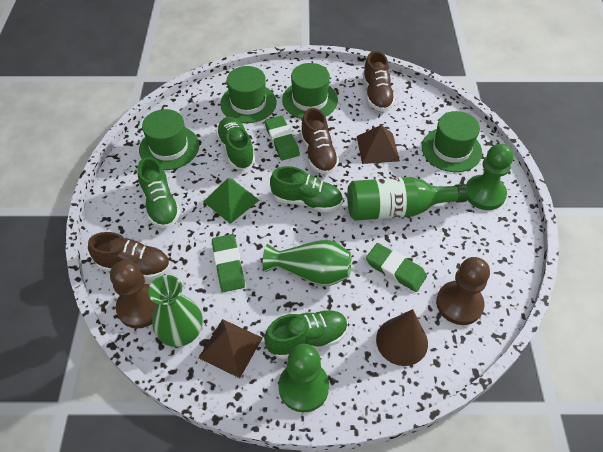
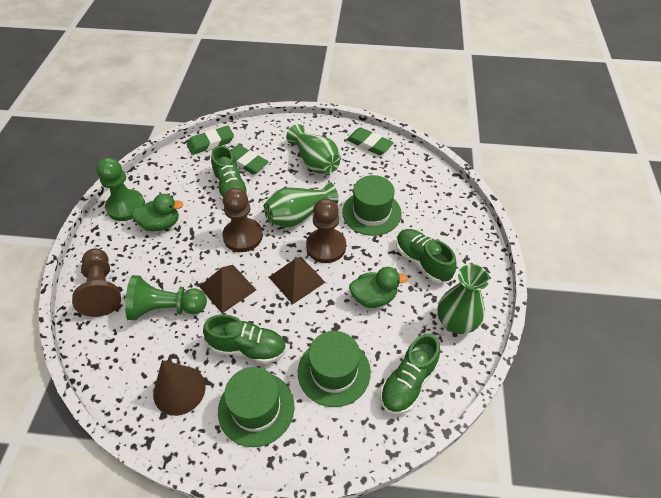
brown pawn: 2 -> 3
brown shoe: 3 -> 0
green bottle: 1 -> 0
green duck: 0 -> 2
green hat: 4 -> 3
green pyramid: 1 -> 0
green vase: 2 -> 3

